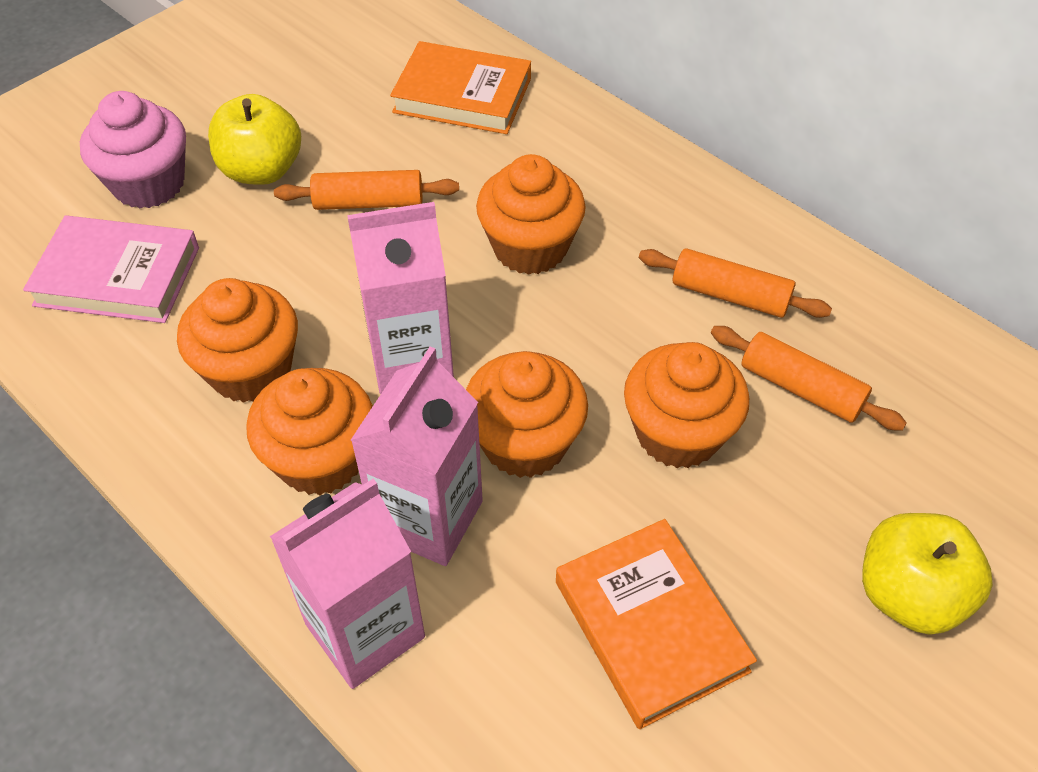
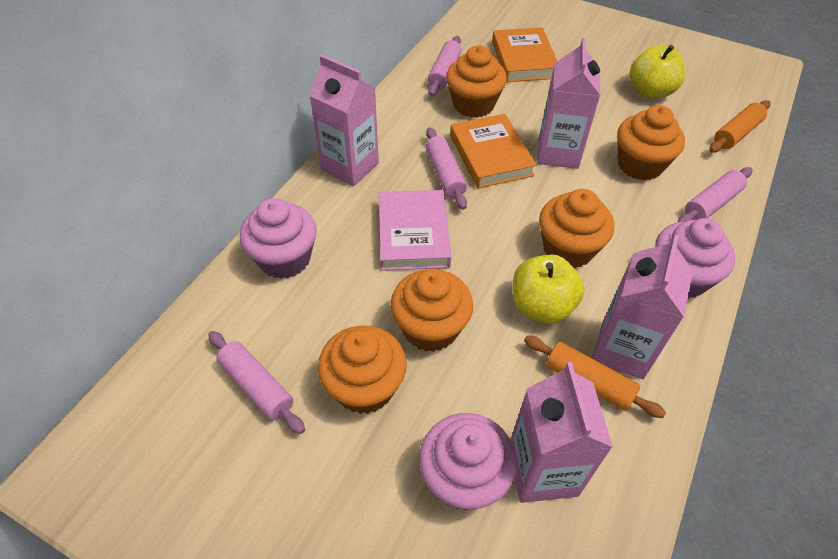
orange rolling pin: 3 -> 2
pink carton: 3 -> 4
pink cupcake: 1 -> 3
pink rolling pin: 0 -> 4

